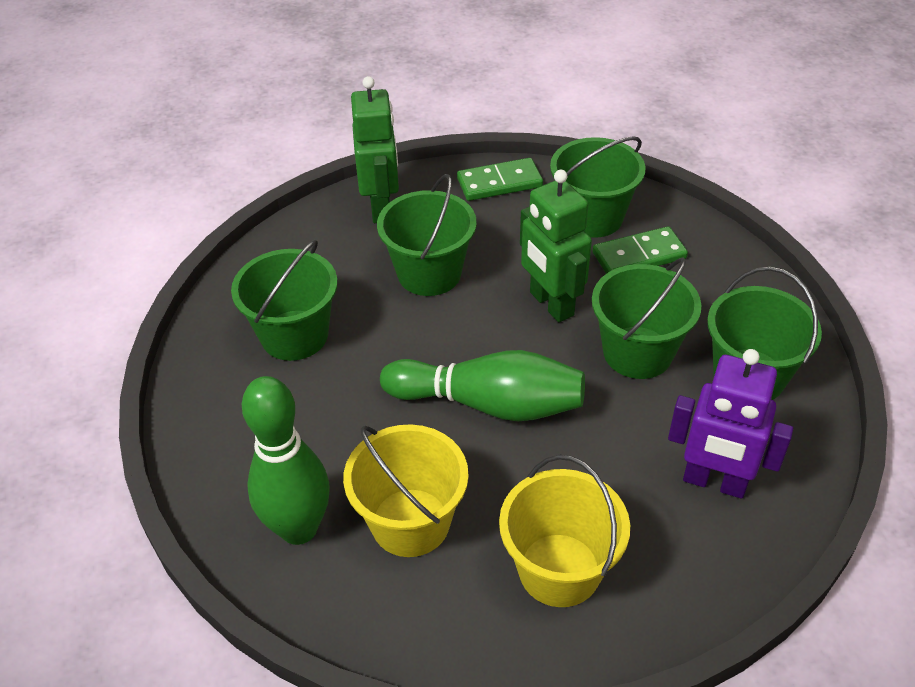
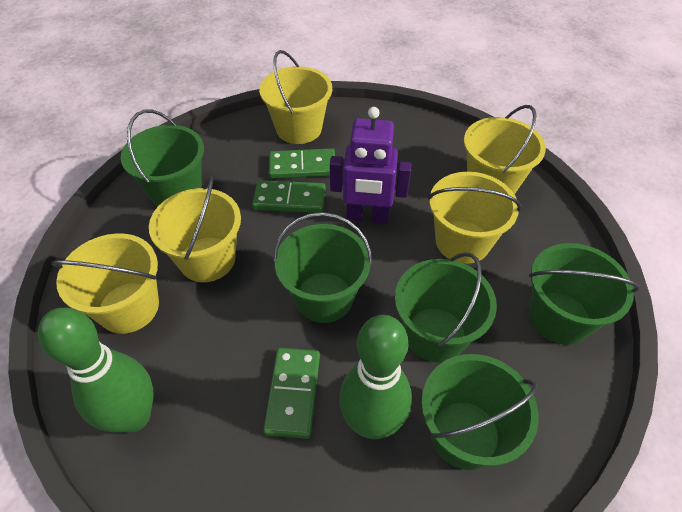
green domino: 2 -> 3
green robot: 2 -> 0
yellow bucket: 2 -> 5

